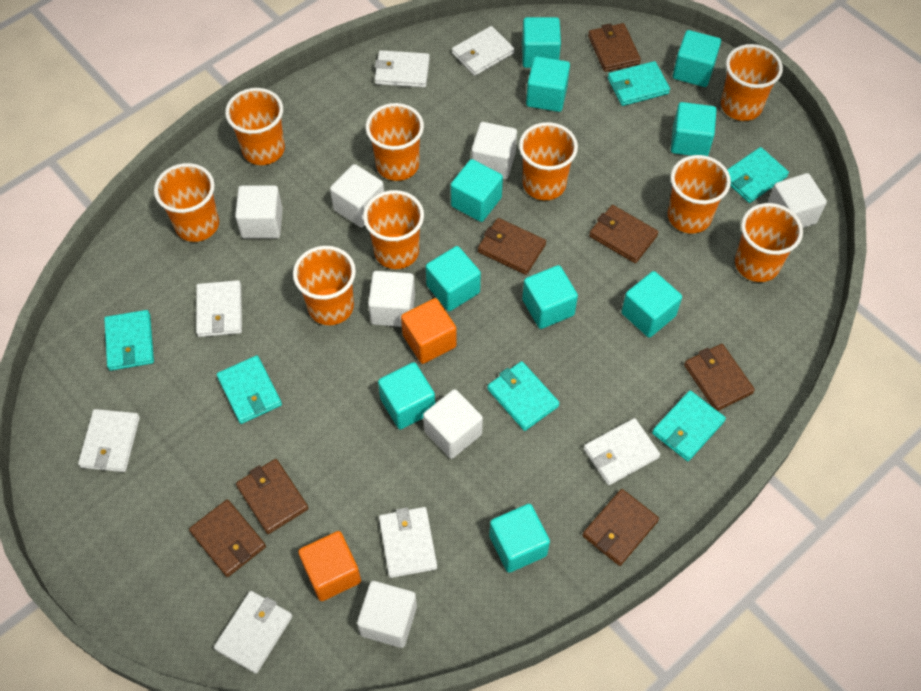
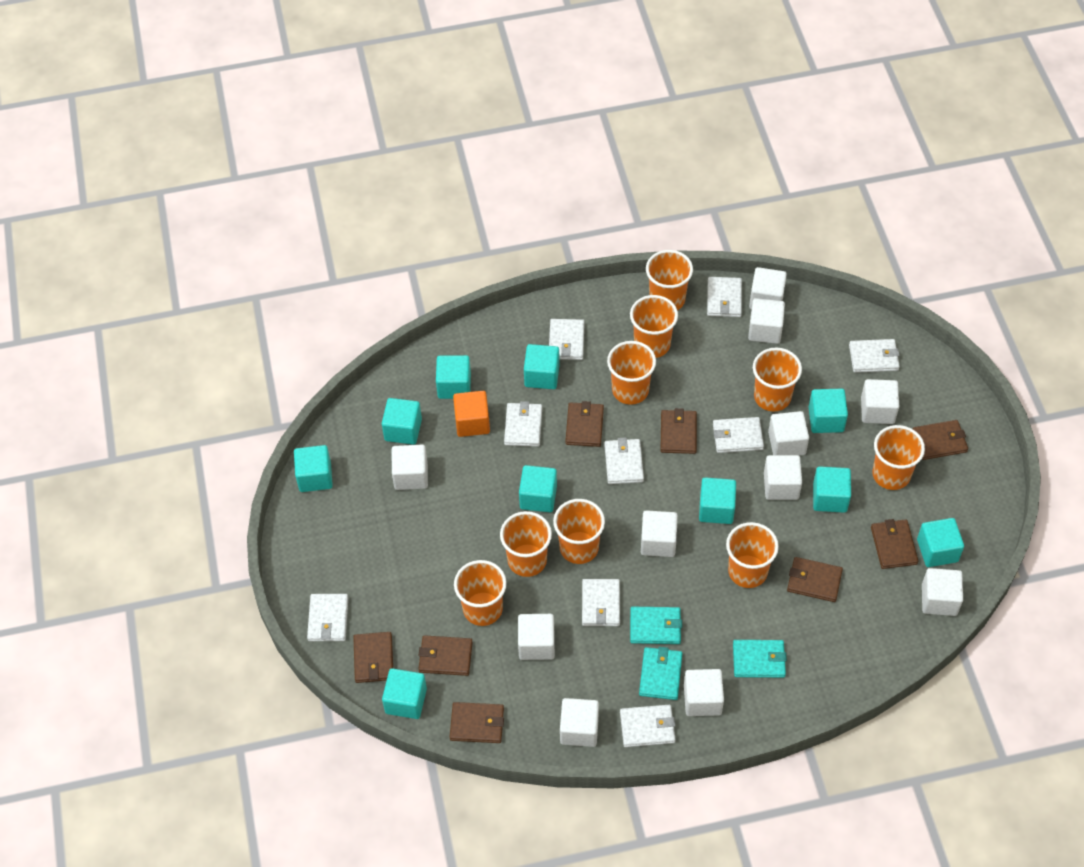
brown wallet: 7 -> 8
orange cube: 2 -> 1
turquoise wallet: 6 -> 3
white cube: 7 -> 11
white wallet: 7 -> 9

